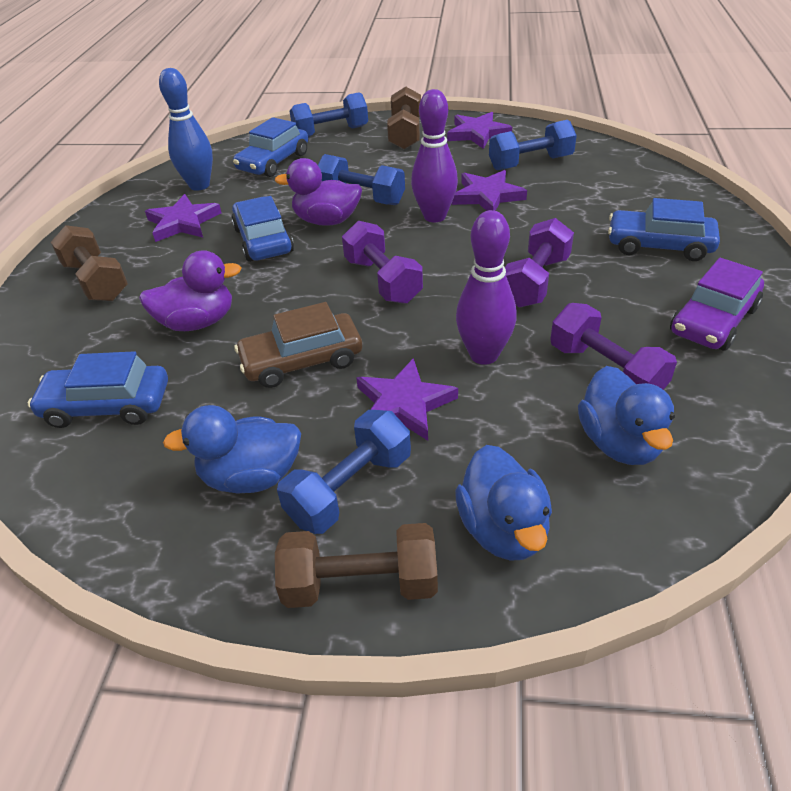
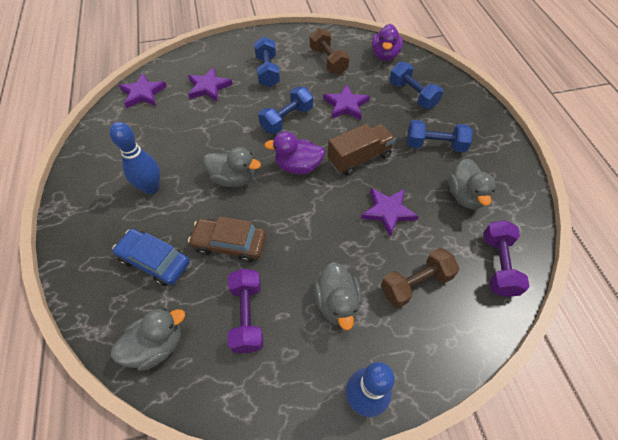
blue bowling pin: 1 -> 2
blue car: 4 -> 1
blue duck: 3 -> 0
brown dumbbell: 3 -> 2
brown truck: 0 -> 1
grey duck: 0 -> 4
purple bowling pin: 2 -> 0
purple car: 1 -> 0
purple dumbbell: 3 -> 2

